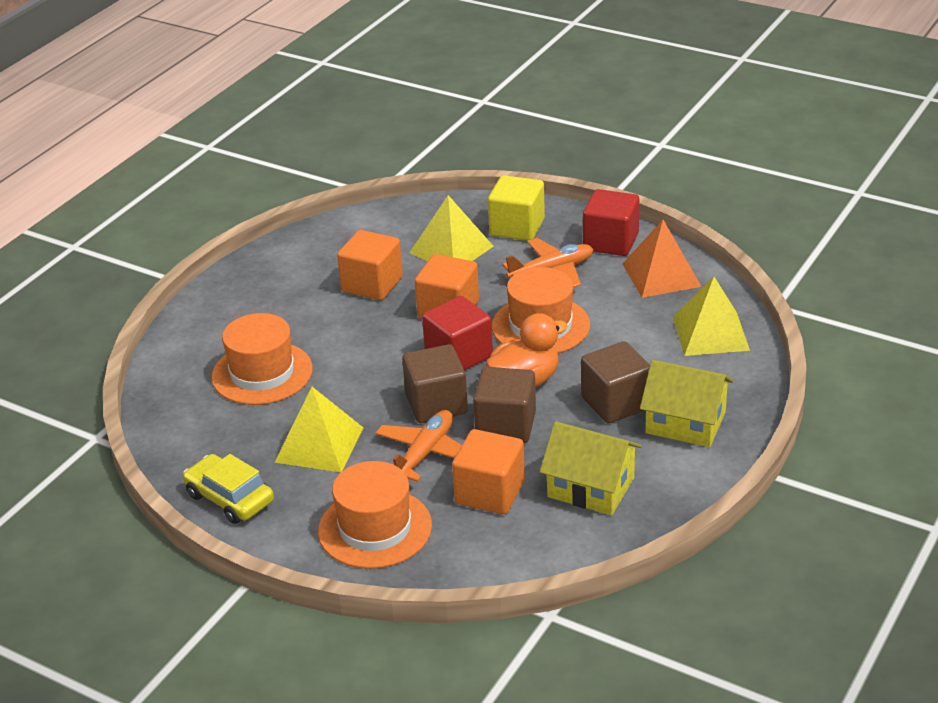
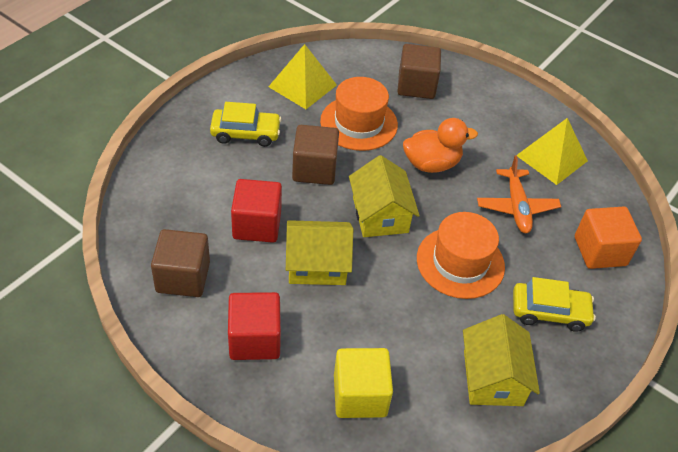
orange cube: 3 -> 1
orange hat: 3 -> 2
orange plane: 2 -> 1
orange pyramid: 1 -> 0
yellow car: 1 -> 2
yellow house: 2 -> 3
yellow pyramid: 3 -> 2

